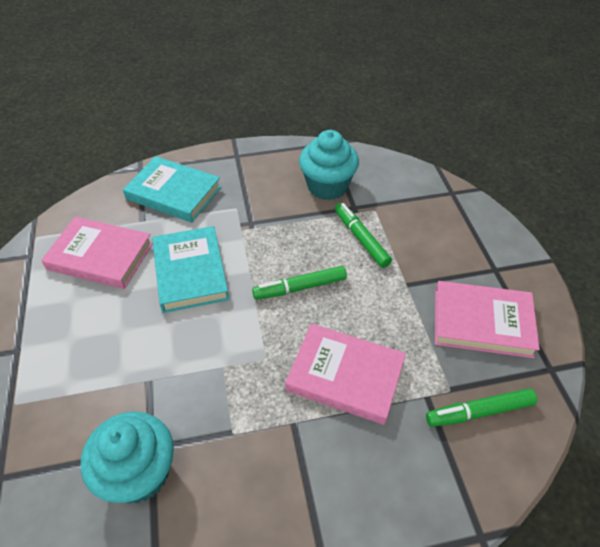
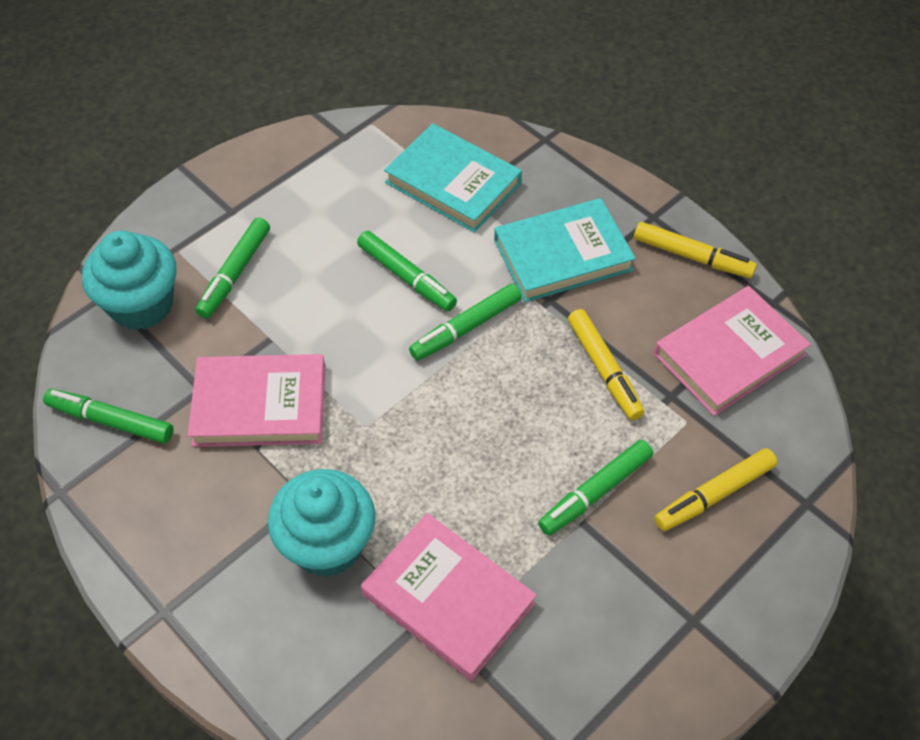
green marker: 3 -> 5
yellow marker: 0 -> 3

